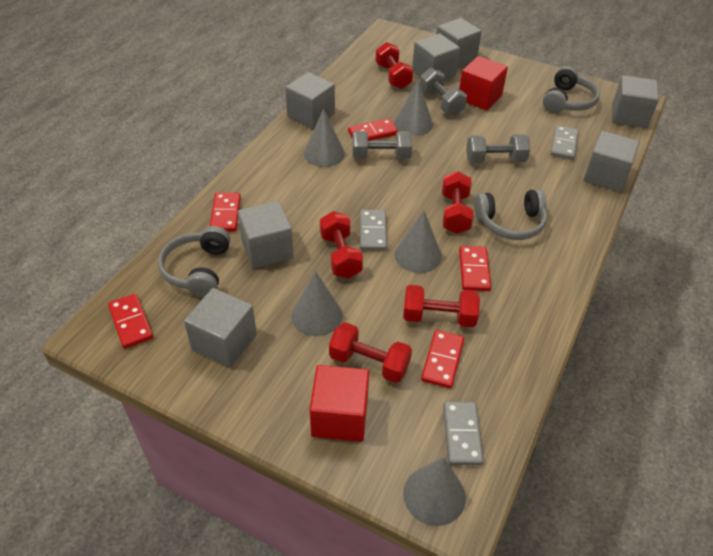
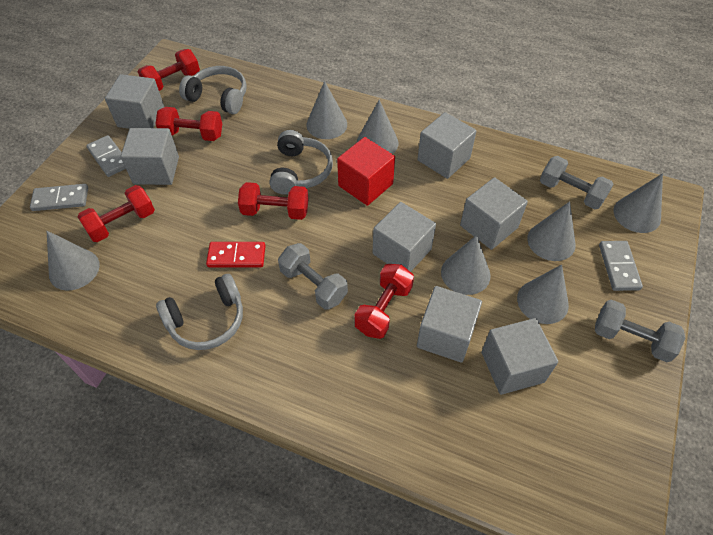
grey cone: 5 -> 7
red cube: 2 -> 1
red domino: 5 -> 1

